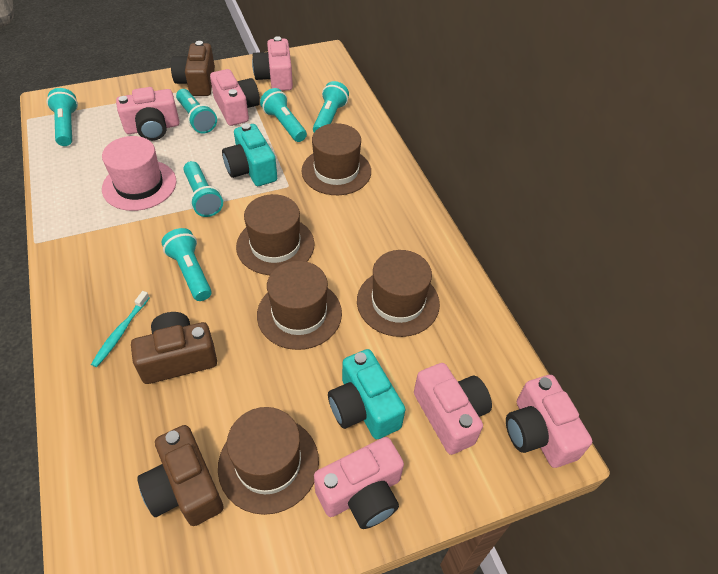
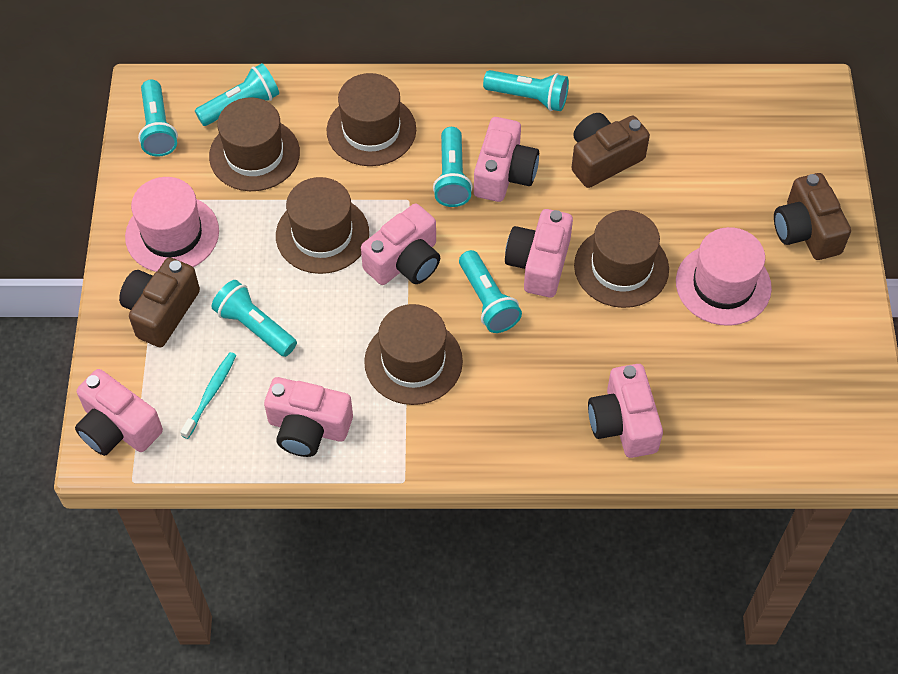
pink hat: 1 -> 2
turquoise camera: 2 -> 0

